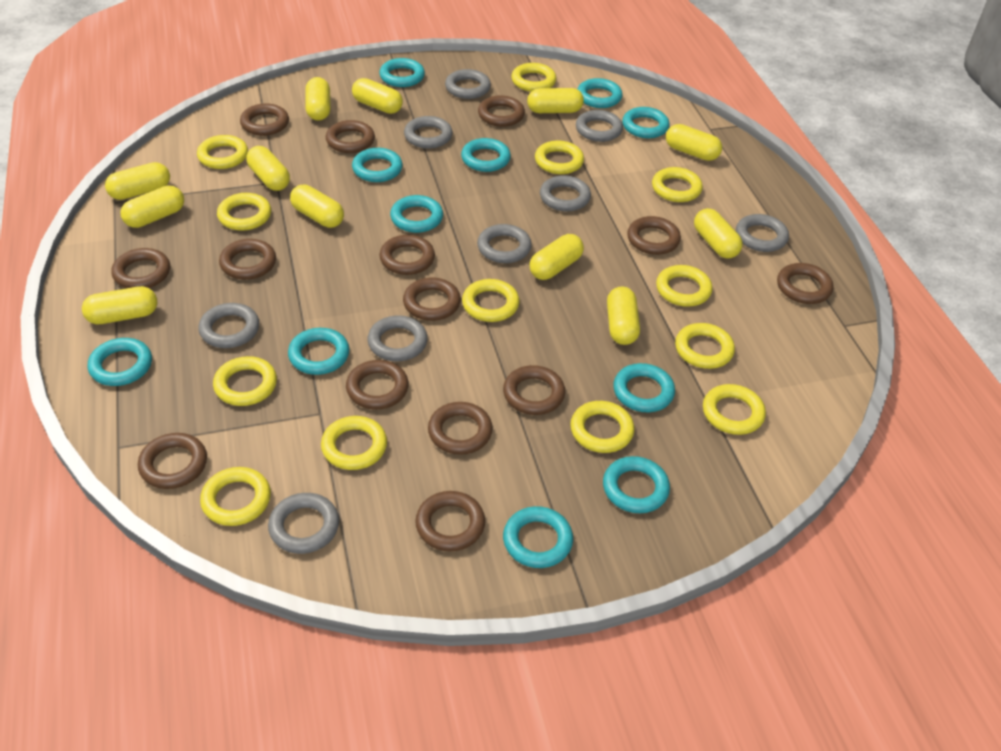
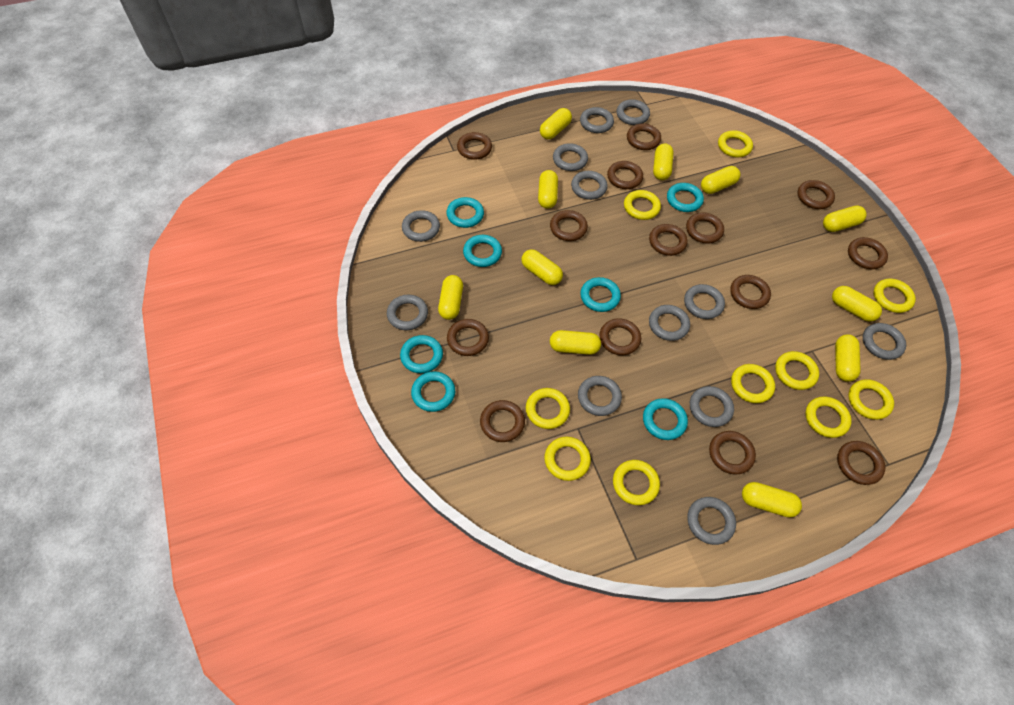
grey ring: 9 -> 12
turquoise ring: 11 -> 7
yellow capsule: 12 -> 11
yellow ring: 13 -> 10

